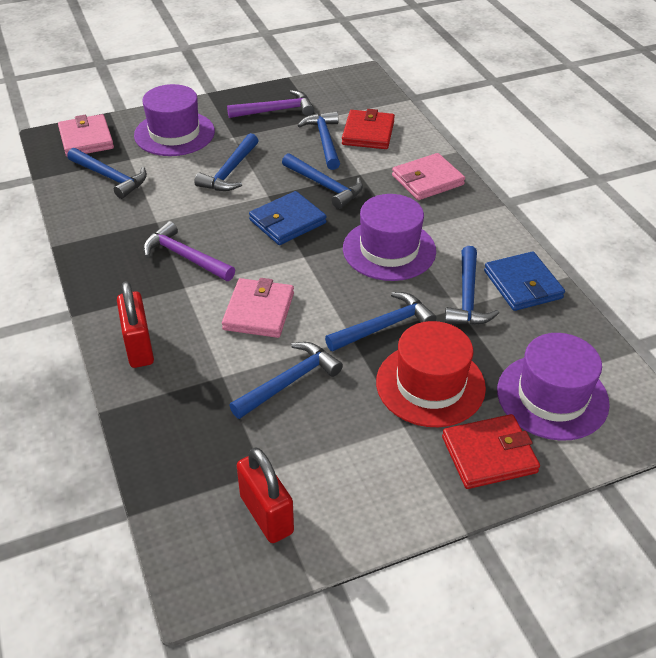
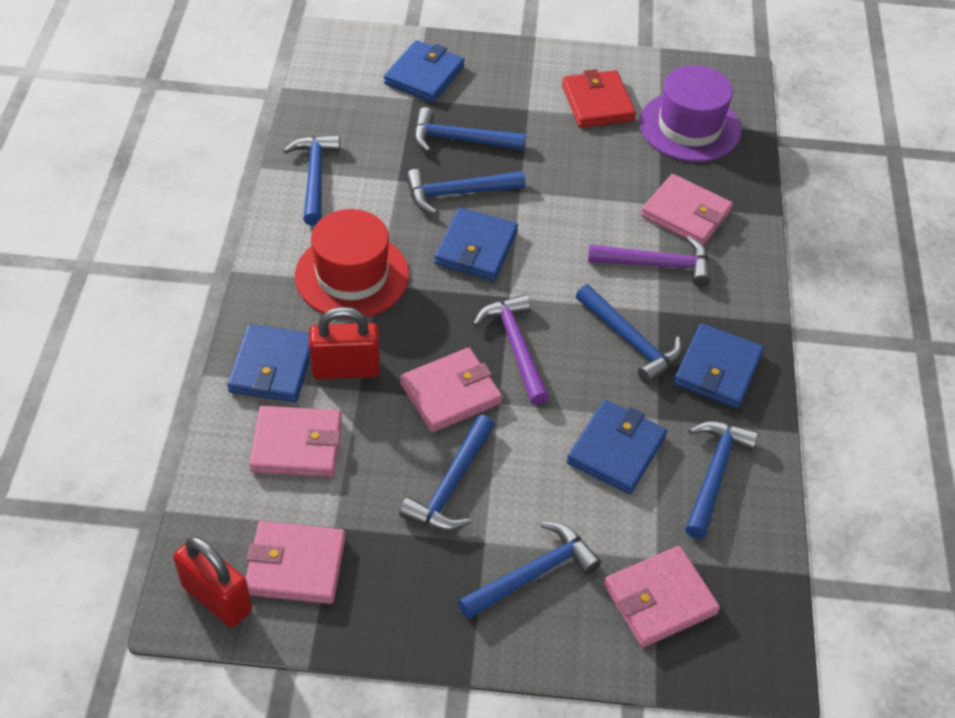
blue wallet: 2 -> 5
pink wallet: 3 -> 5
purple hat: 3 -> 1
red wallet: 2 -> 1

